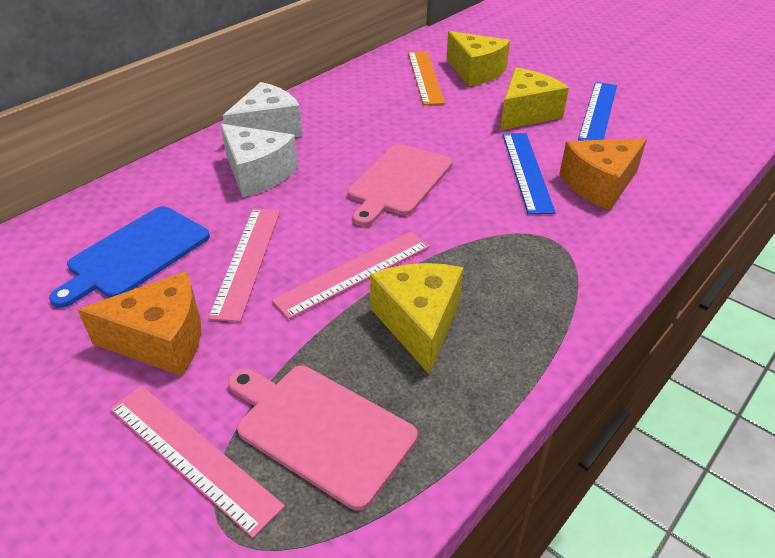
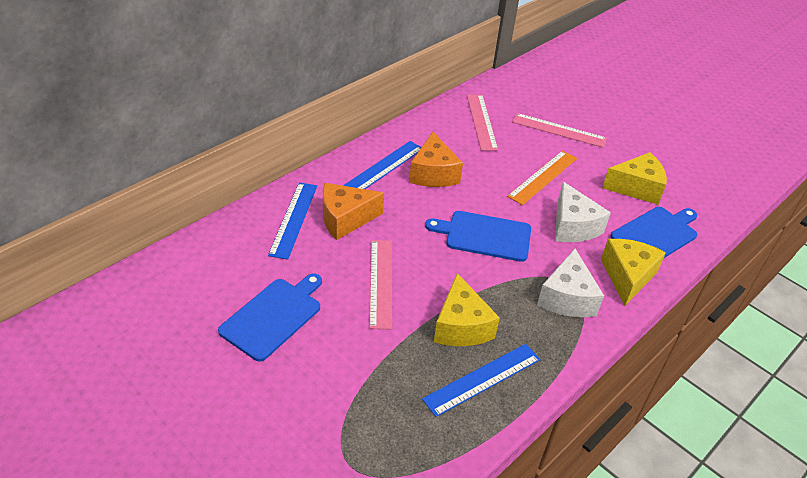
blue cutting board: 1 -> 3
blue ruler: 2 -> 3
pink cutting board: 2 -> 0

